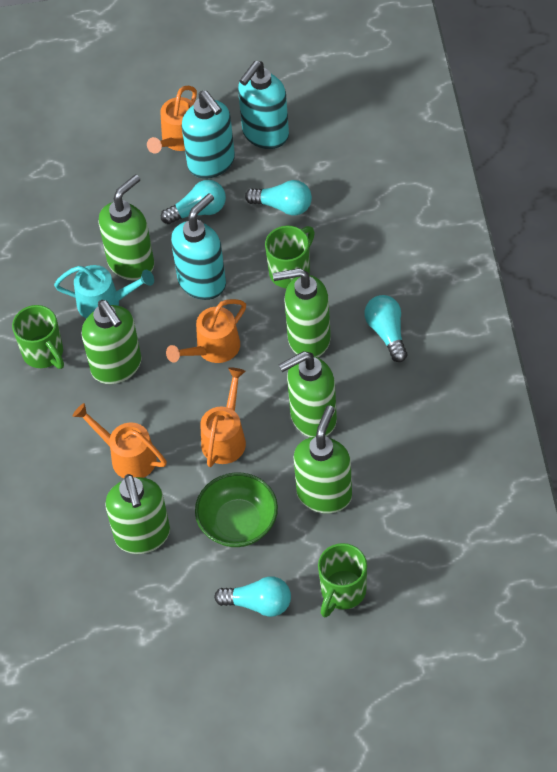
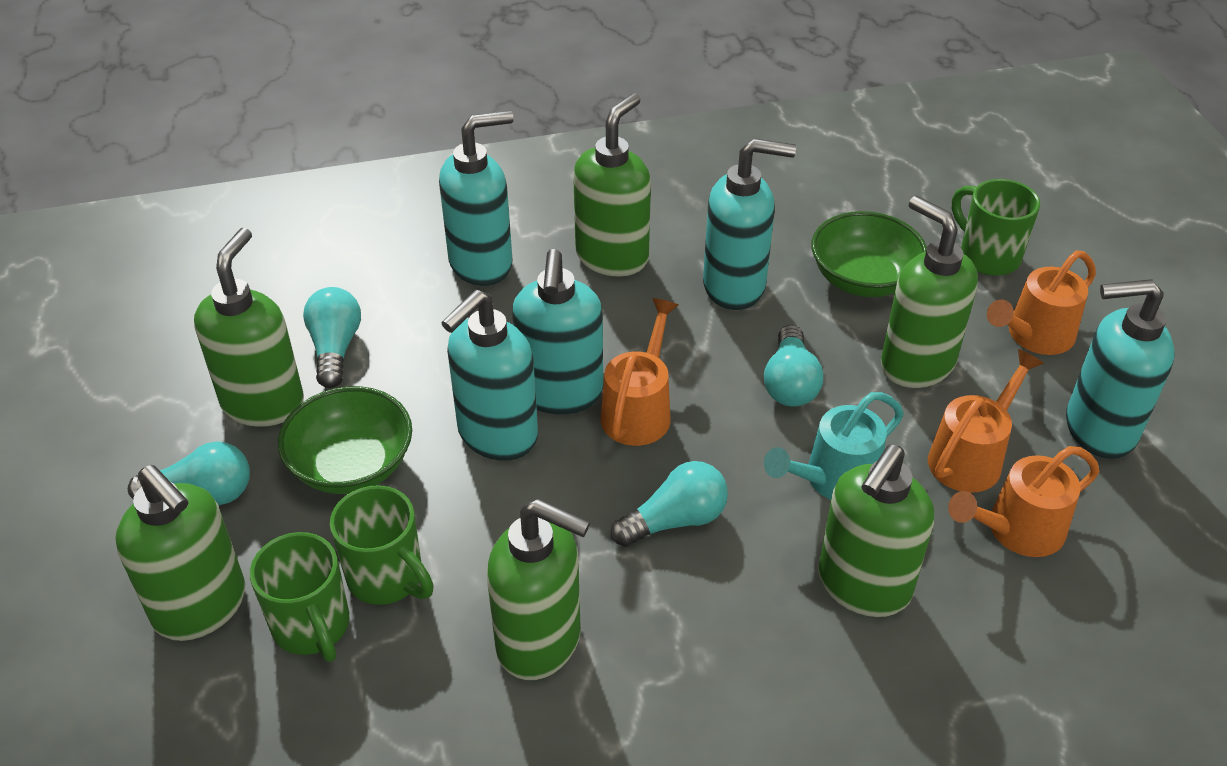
green bowl: 1 -> 2
turquoise soap dispenser: 3 -> 5

